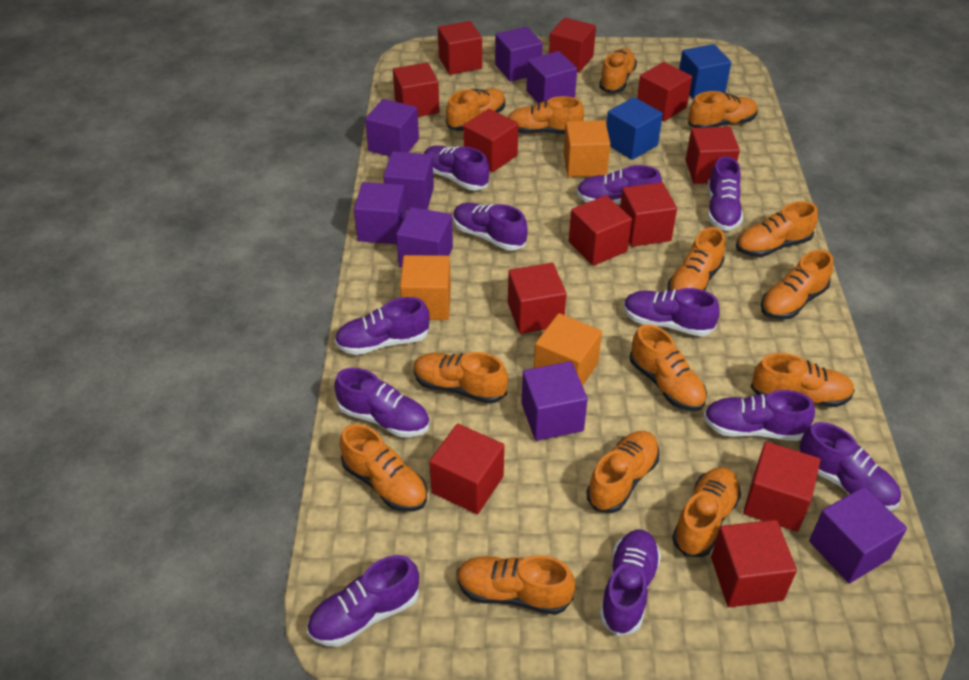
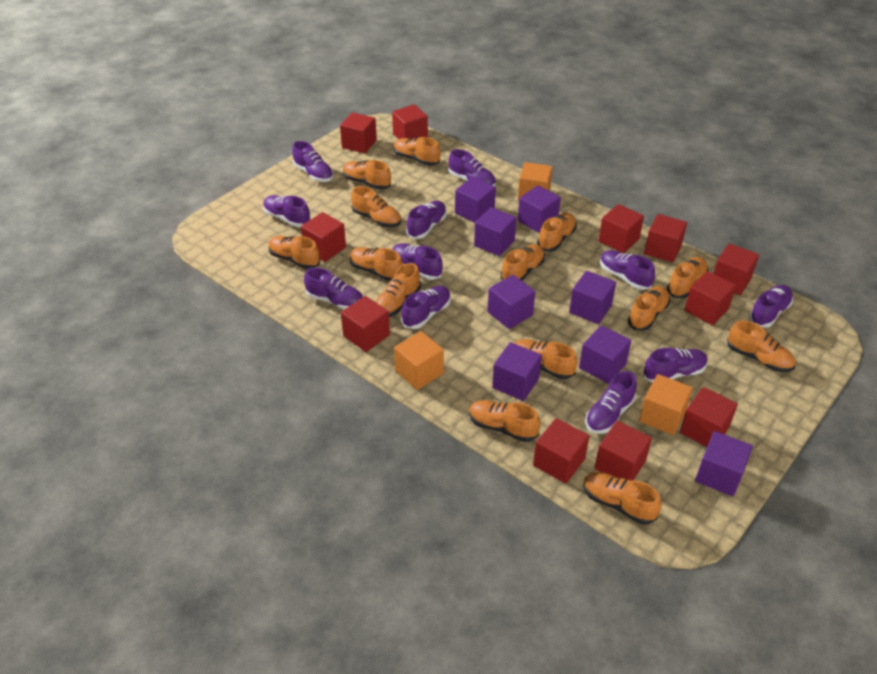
blue cube: 2 -> 0
red cube: 12 -> 11

